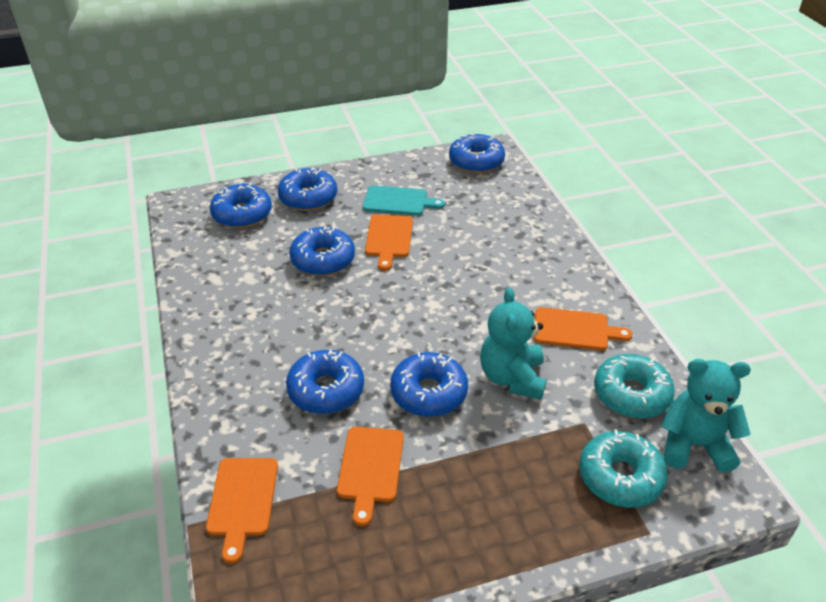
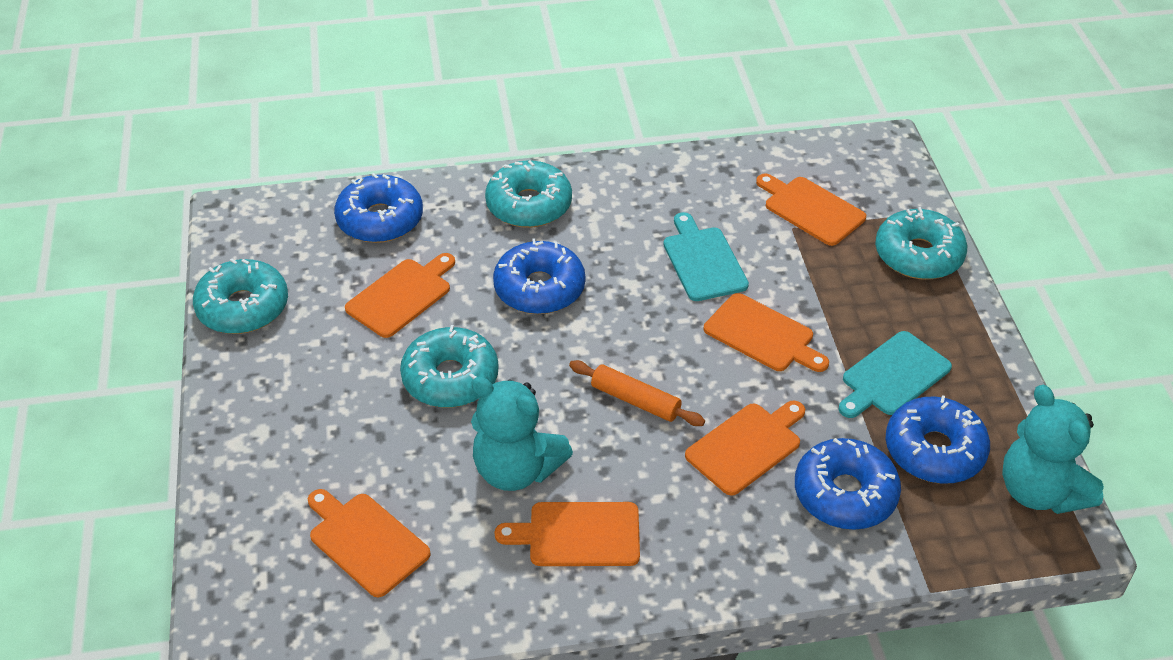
blue donut: 6 -> 4
orange cutting board: 4 -> 6
orange rolling pin: 0 -> 1
turquoise cutting board: 1 -> 2
turquoise donut: 2 -> 4

